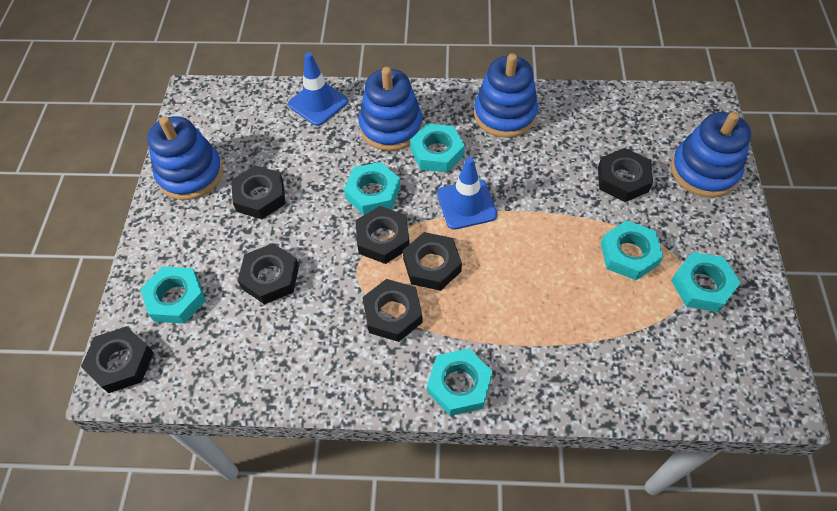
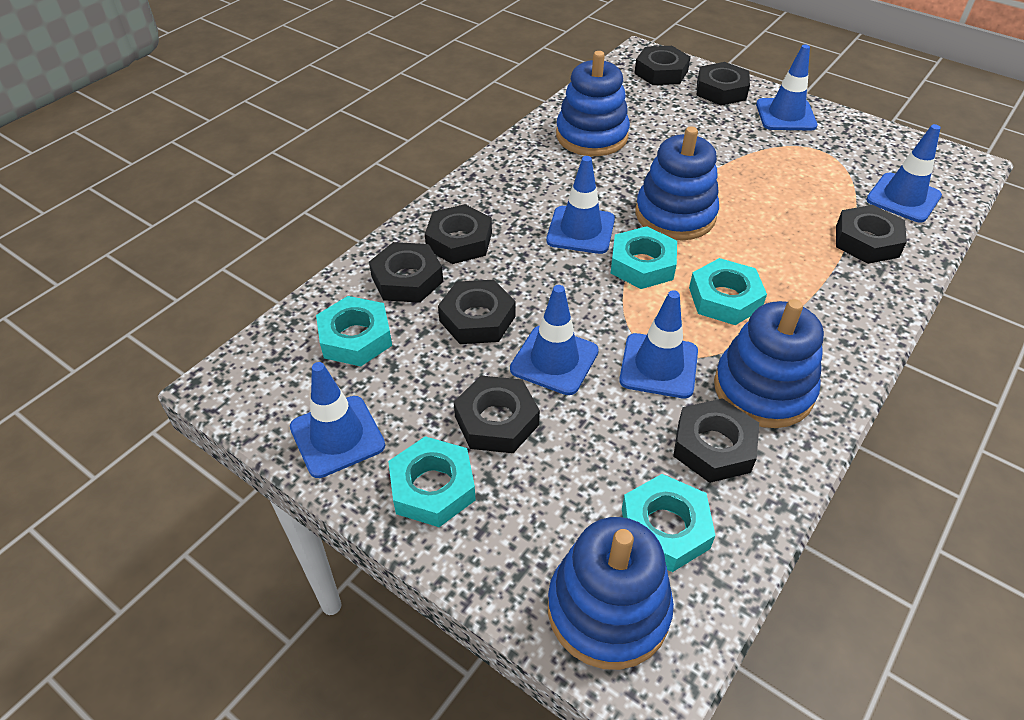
black nut: 7 -> 8
blue traffic cone: 2 -> 6
turquoise nut: 6 -> 5

